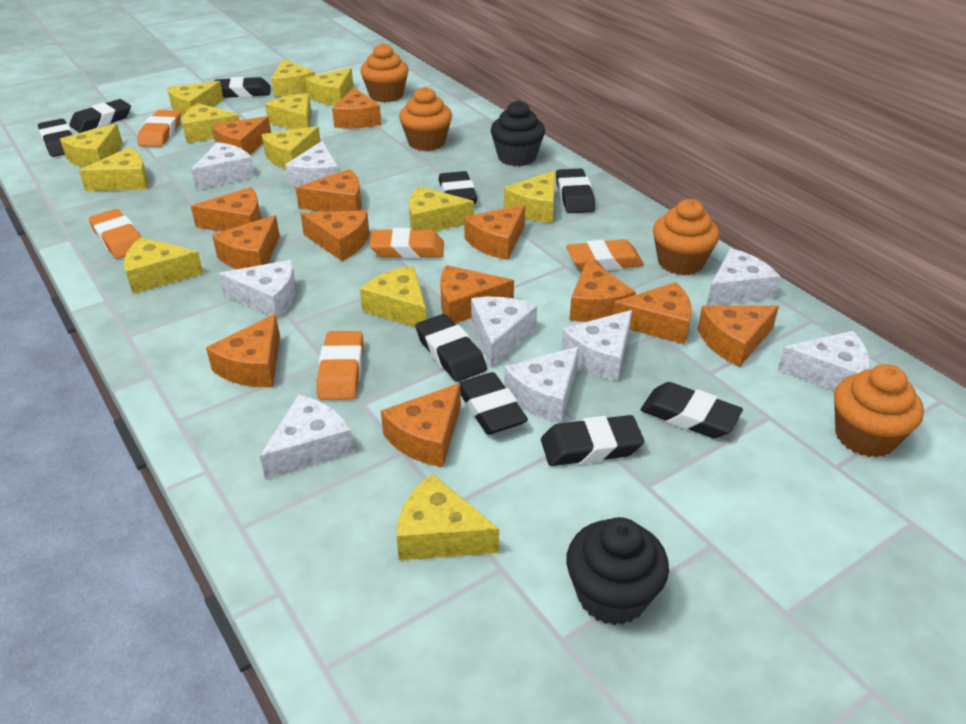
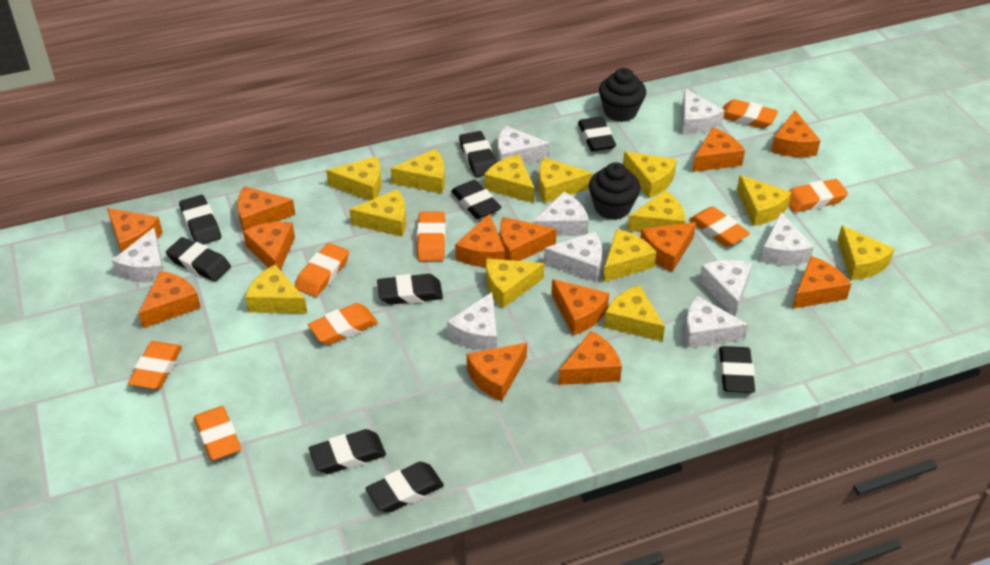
orange cupcake: 4 -> 0
orange eraser: 5 -> 8

